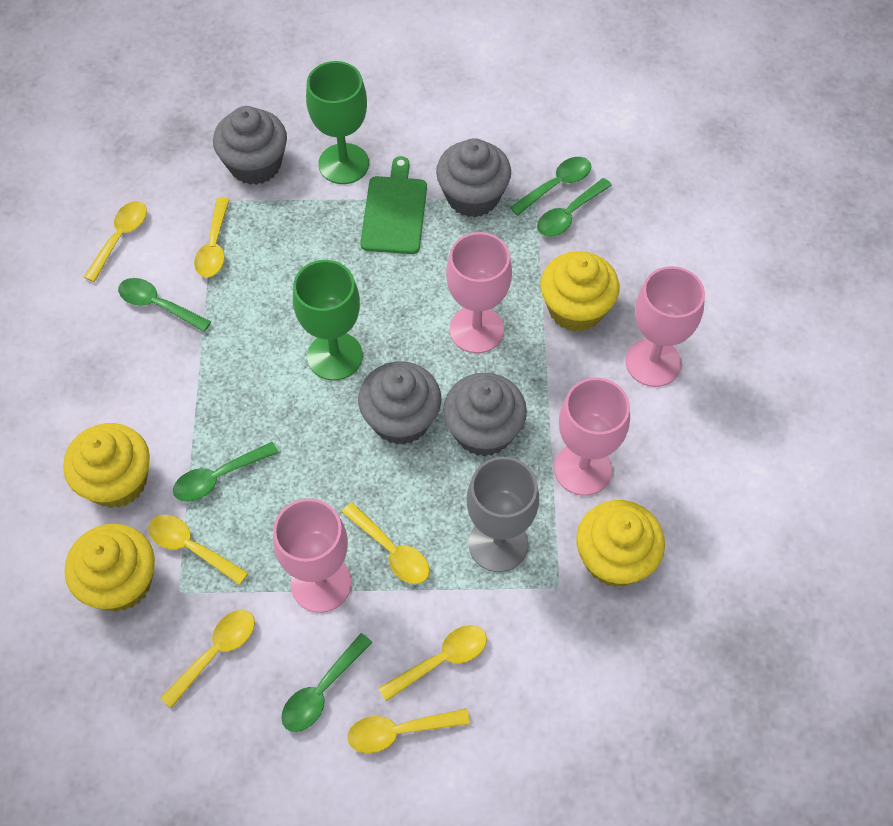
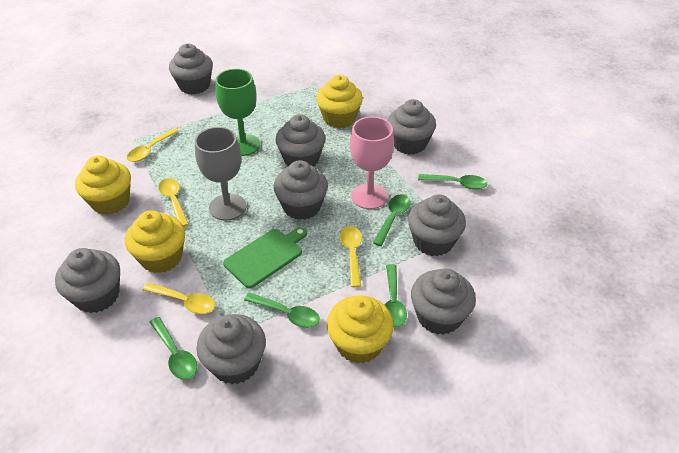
green goblet: 2 -> 1
grey cupcake: 4 -> 8
pink goblet: 4 -> 1
yellow spoon: 7 -> 4

